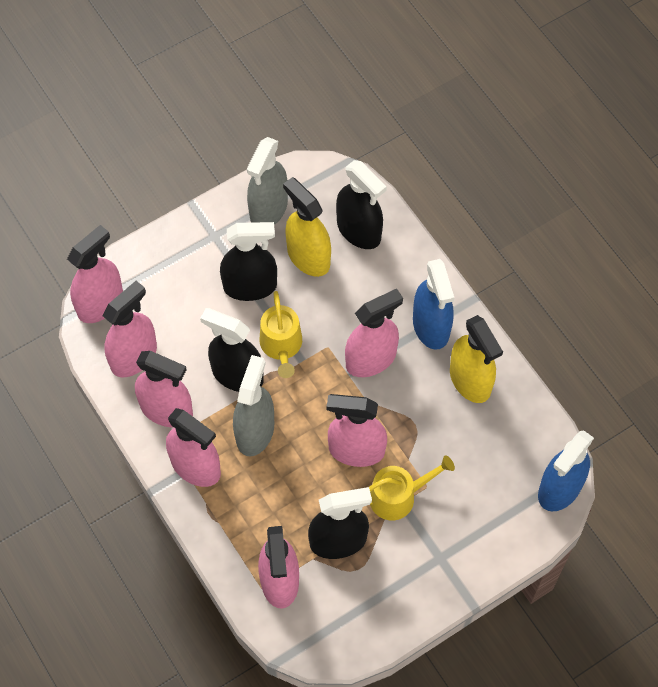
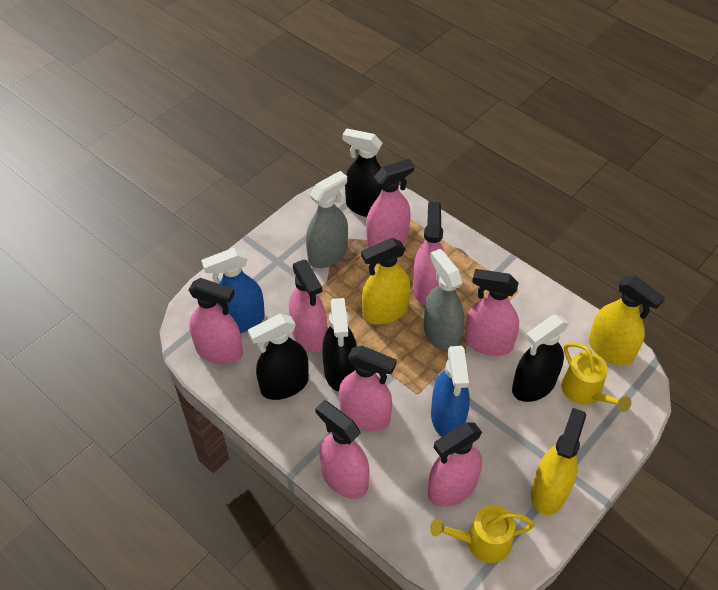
pink spray bottle: 7 -> 8
yellow spray bottle: 2 -> 3

